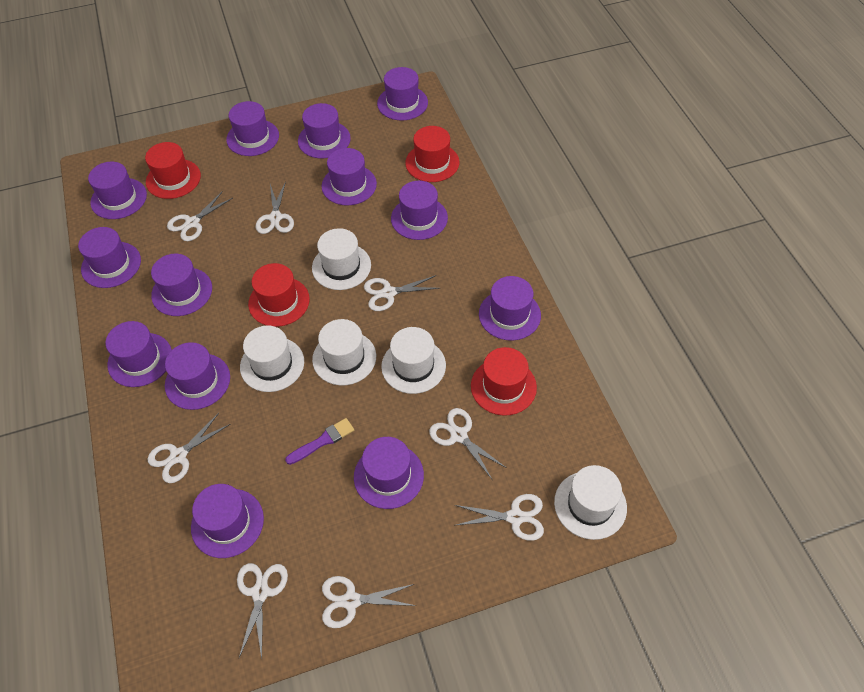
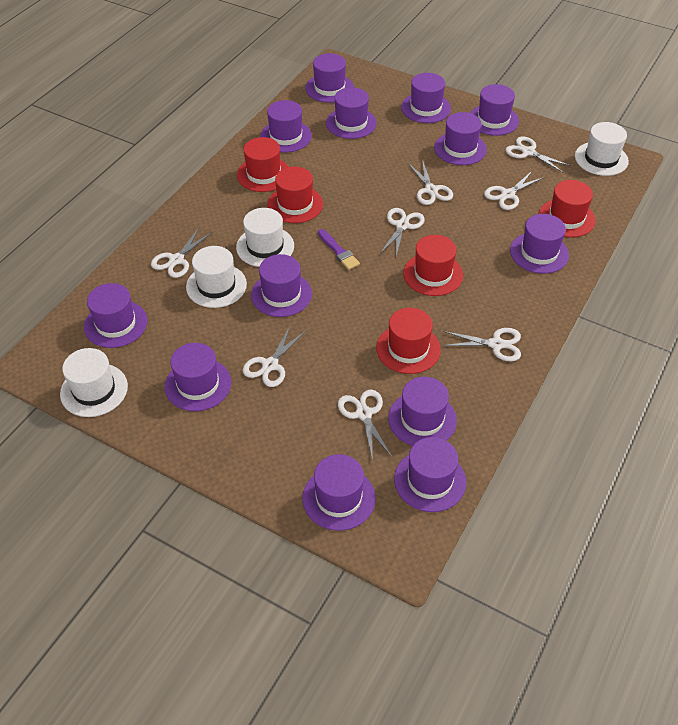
red hat: 4 -> 5
white hat: 5 -> 4

